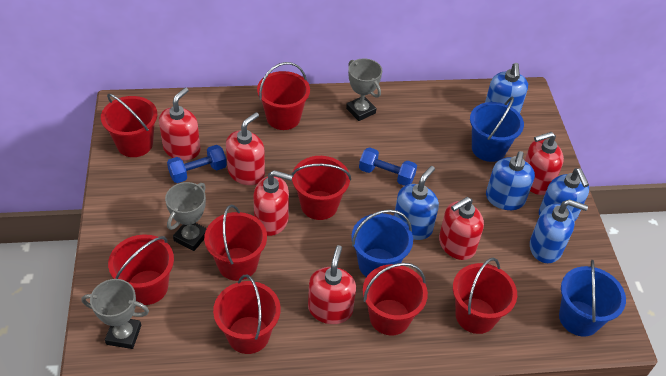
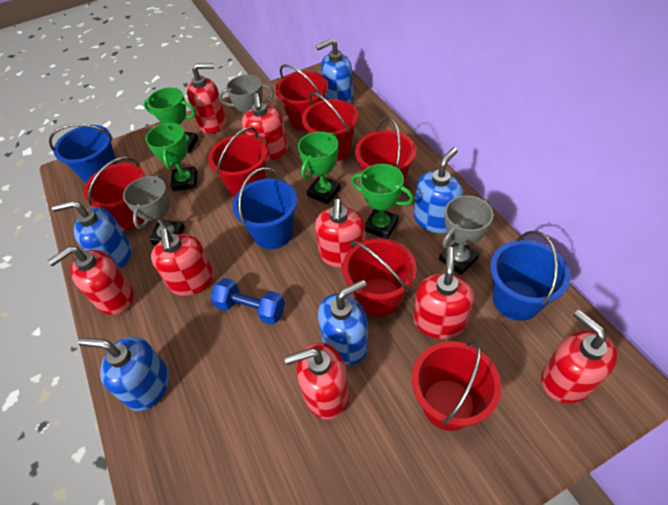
blue dumbbell: 2 -> 1
green trophy: 0 -> 4
red bucket: 8 -> 7
red soap dispenser: 6 -> 8

